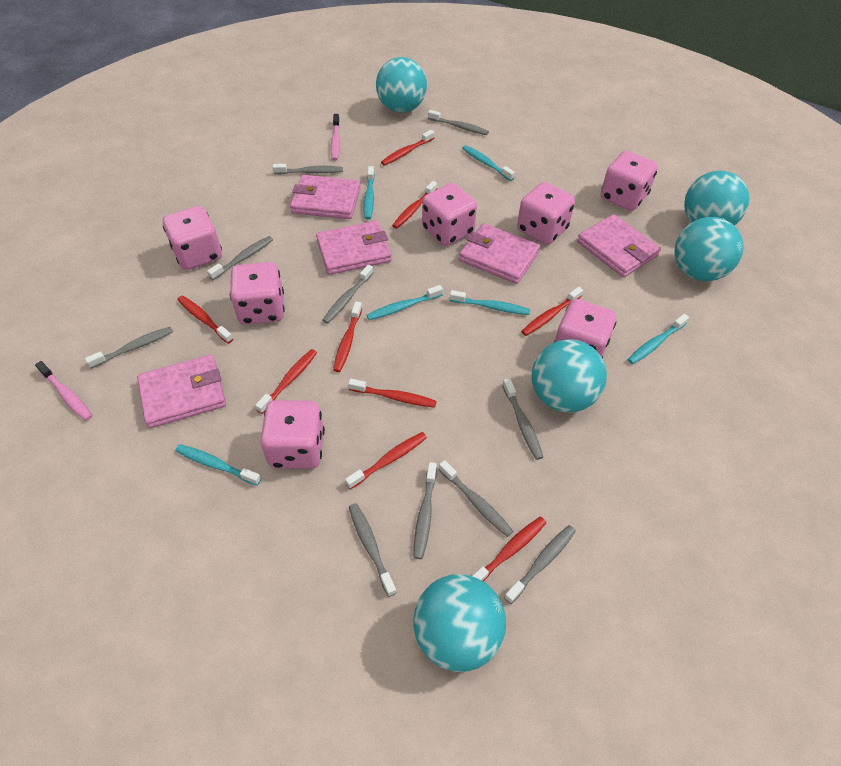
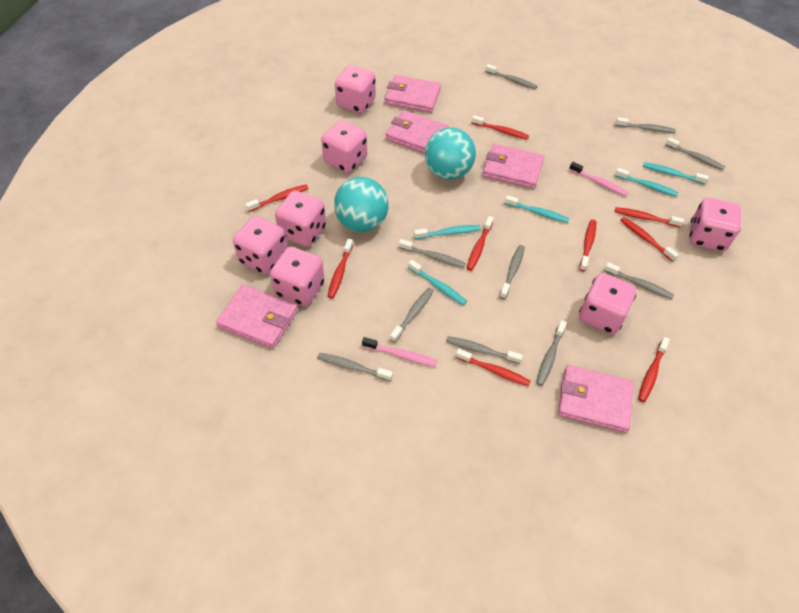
turquoise ball: 5 -> 2
turquoise toothbrush: 6 -> 5

